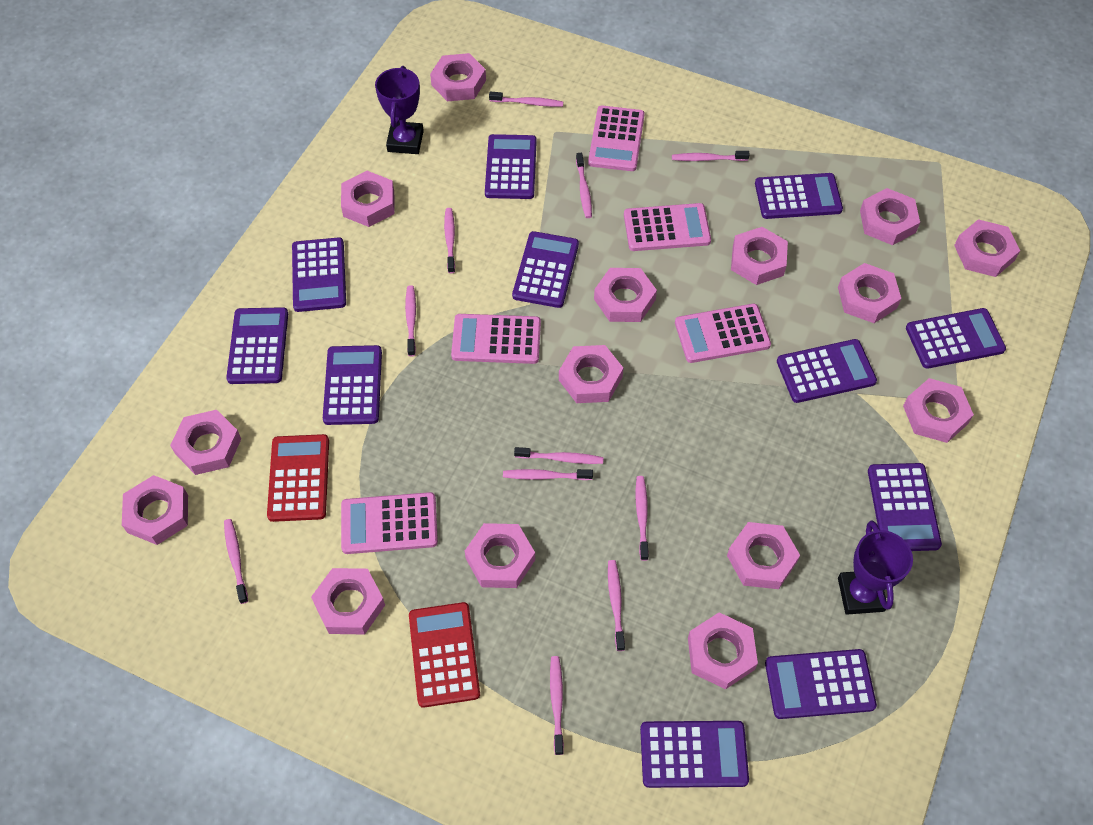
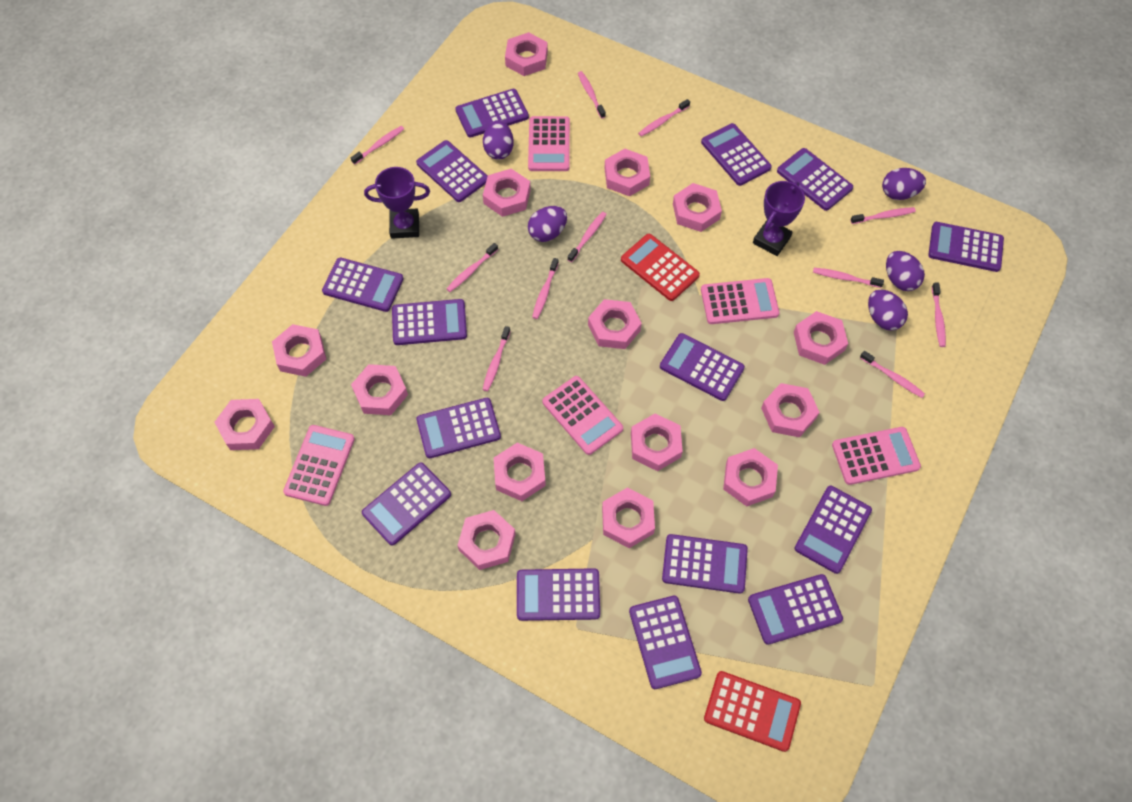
purple calculator: 11 -> 15
purple egg: 0 -> 5

